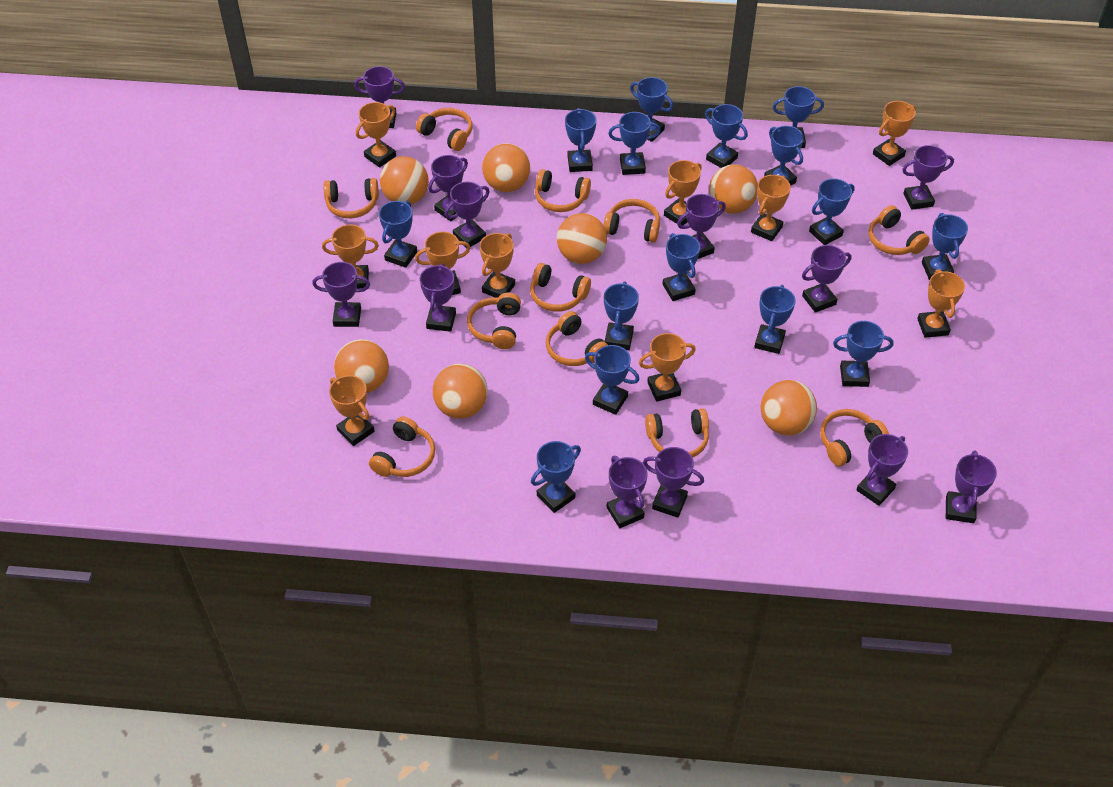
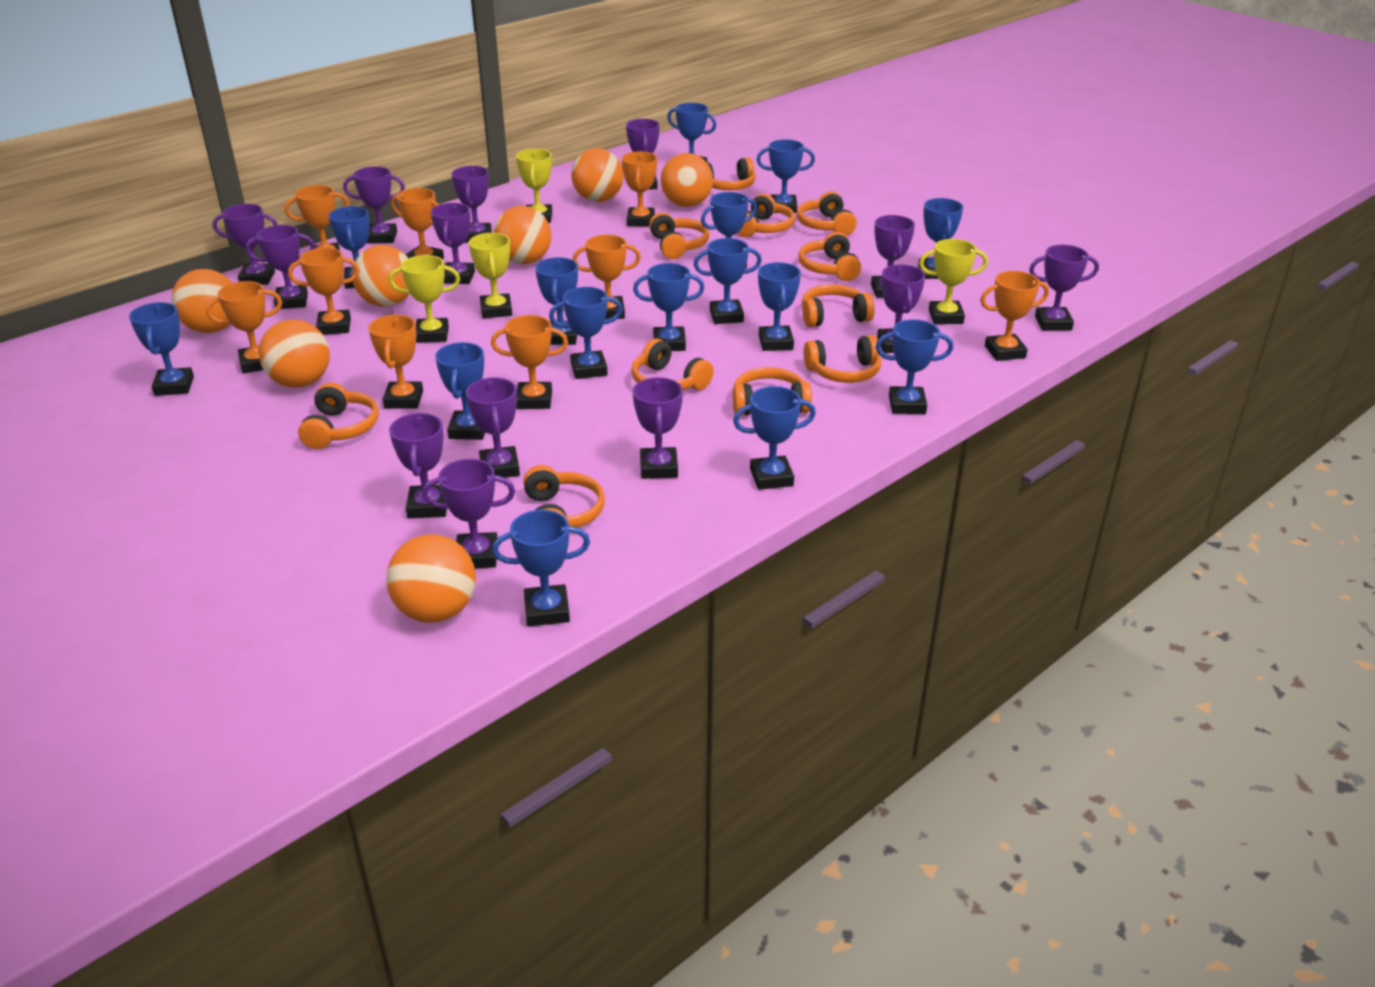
orange trophy: 10 -> 9
purple trophy: 12 -> 13
yellow trophy: 0 -> 4

